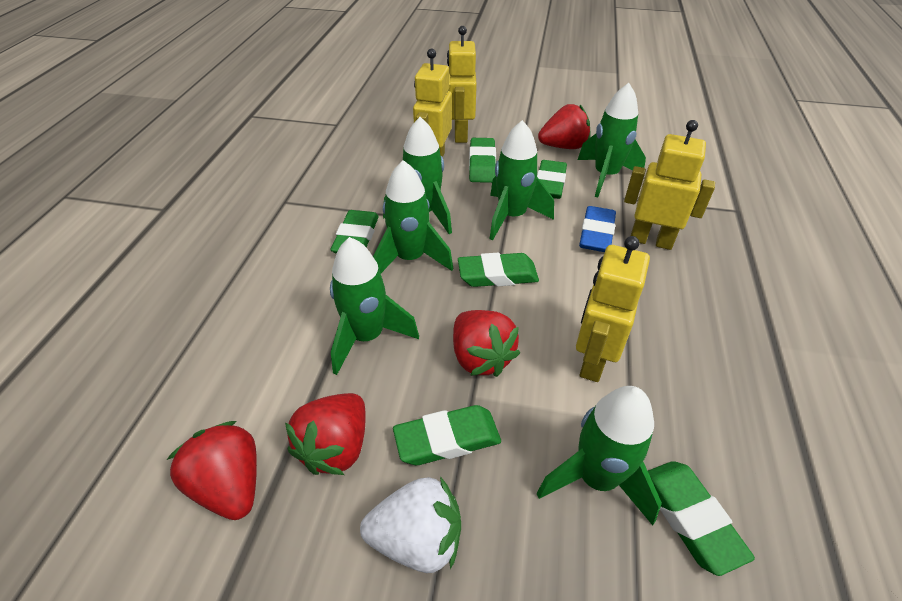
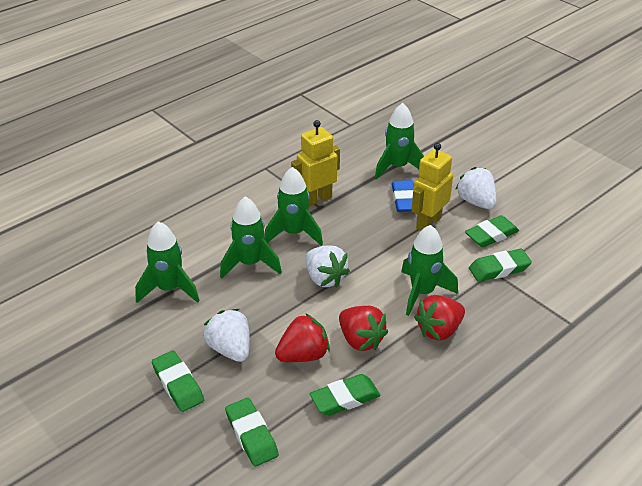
green eraser: 6 -> 5
green rocket: 6 -> 5
red strawberry: 4 -> 3
white strawberry: 1 -> 3
yellow robot: 4 -> 2

